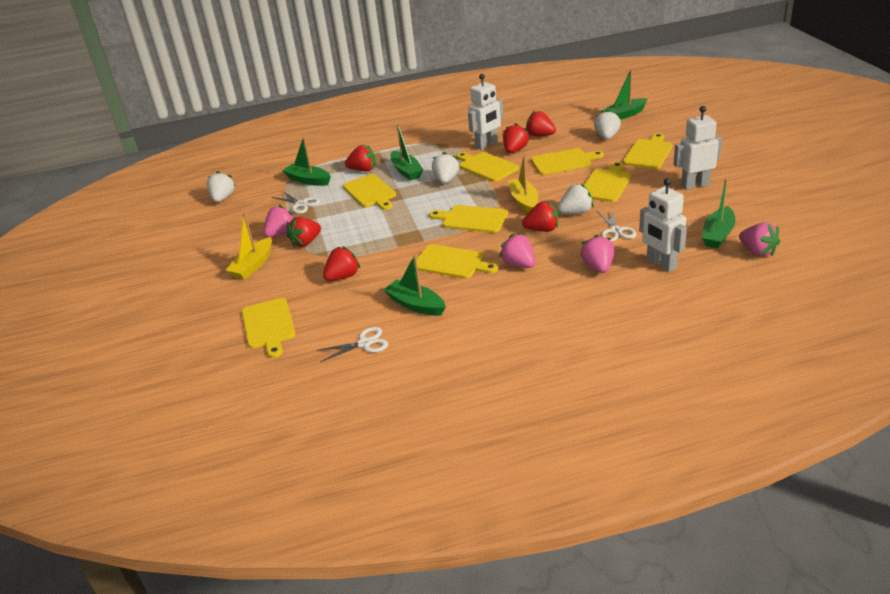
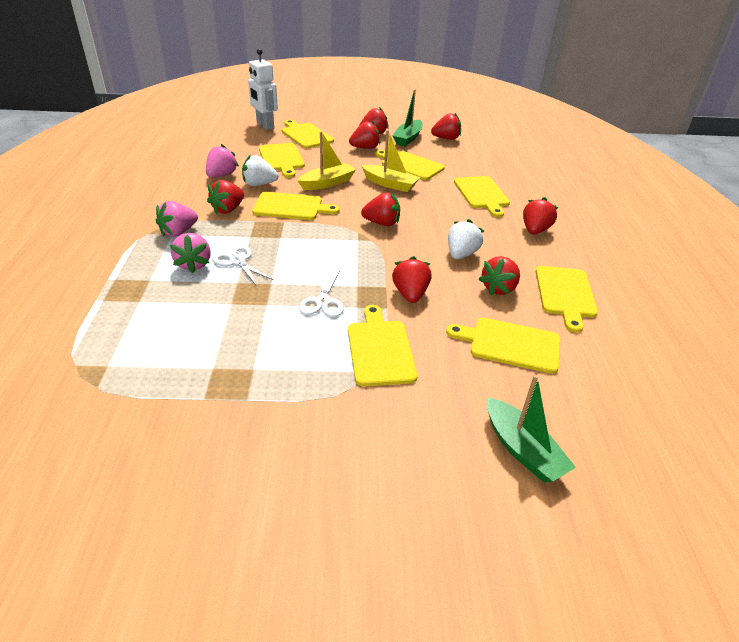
green boat: 5 -> 2
pink strawberry: 4 -> 3
red strawberry: 6 -> 8
white robot: 3 -> 1
white scissors: 3 -> 2
white strawberry: 4 -> 2

